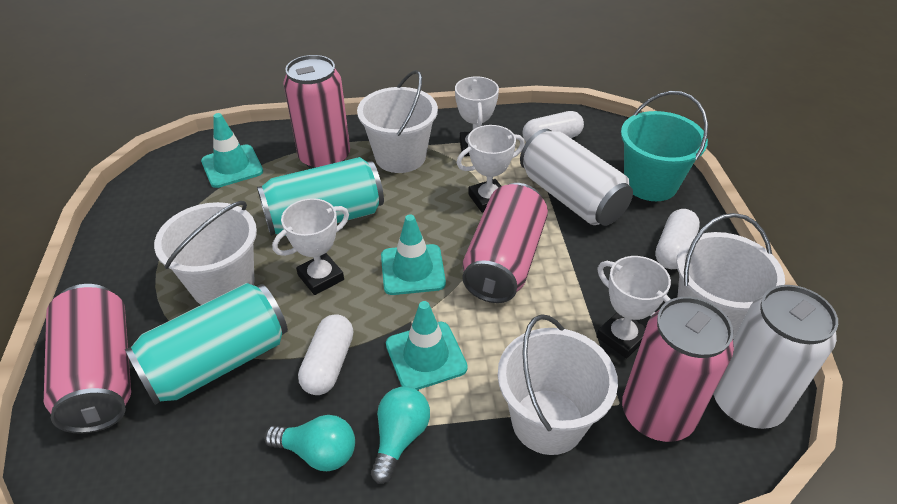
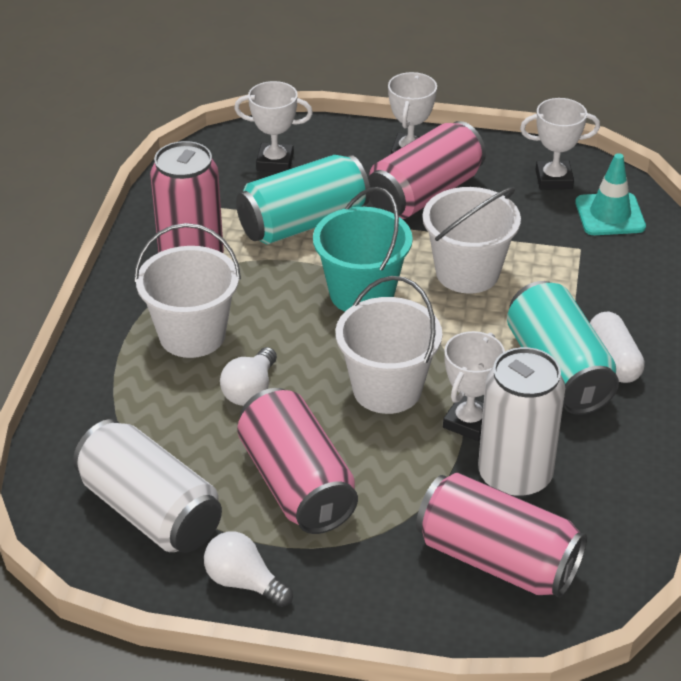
turquoise light bulb: 2 -> 0
turquoise traffic cone: 3 -> 1
white bucket: 4 -> 3
white capsule: 3 -> 1
white light bulb: 0 -> 2

